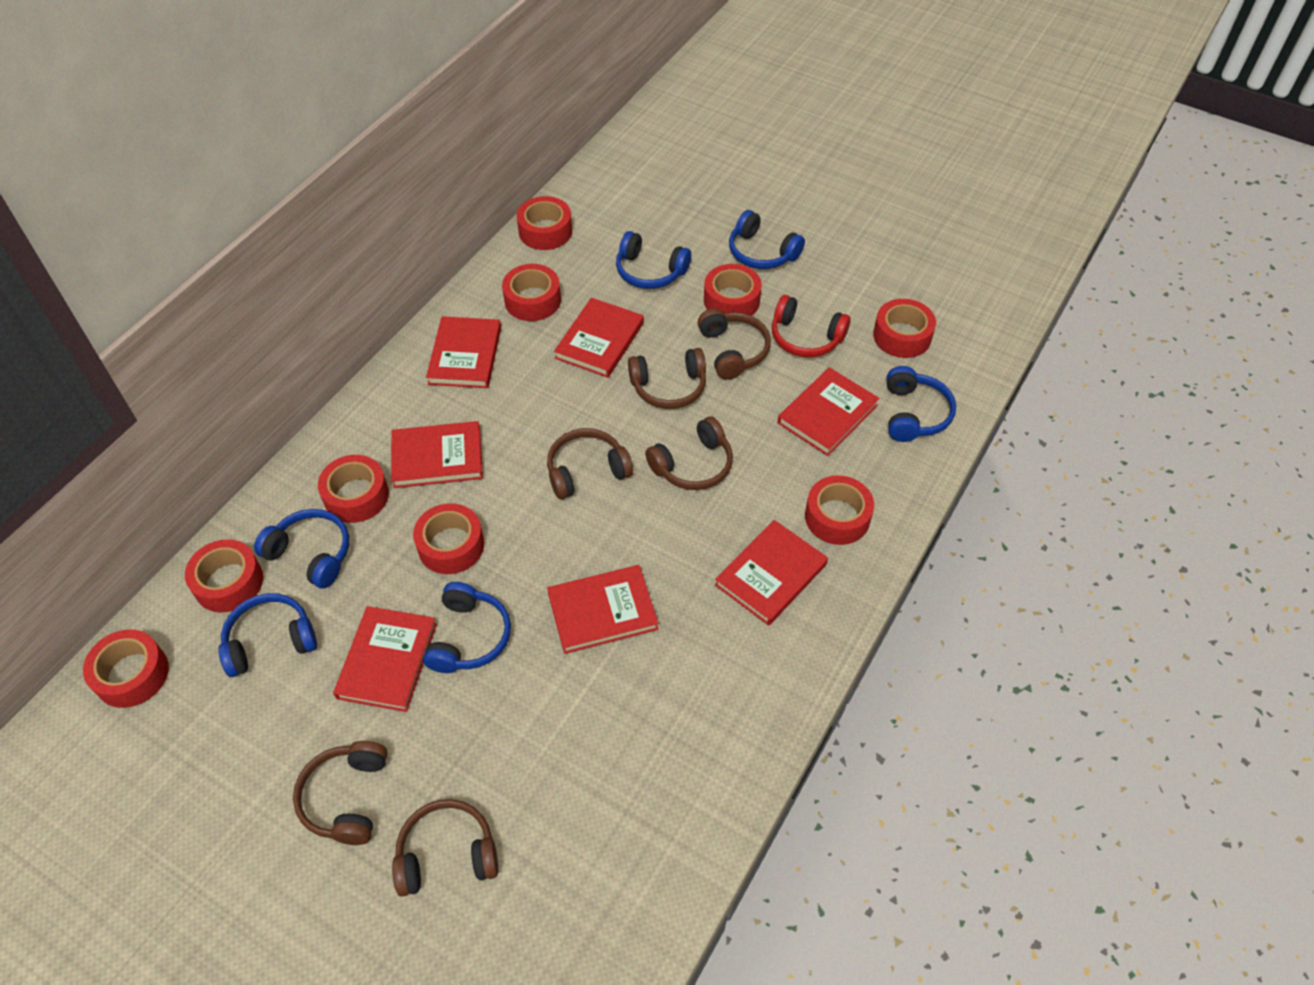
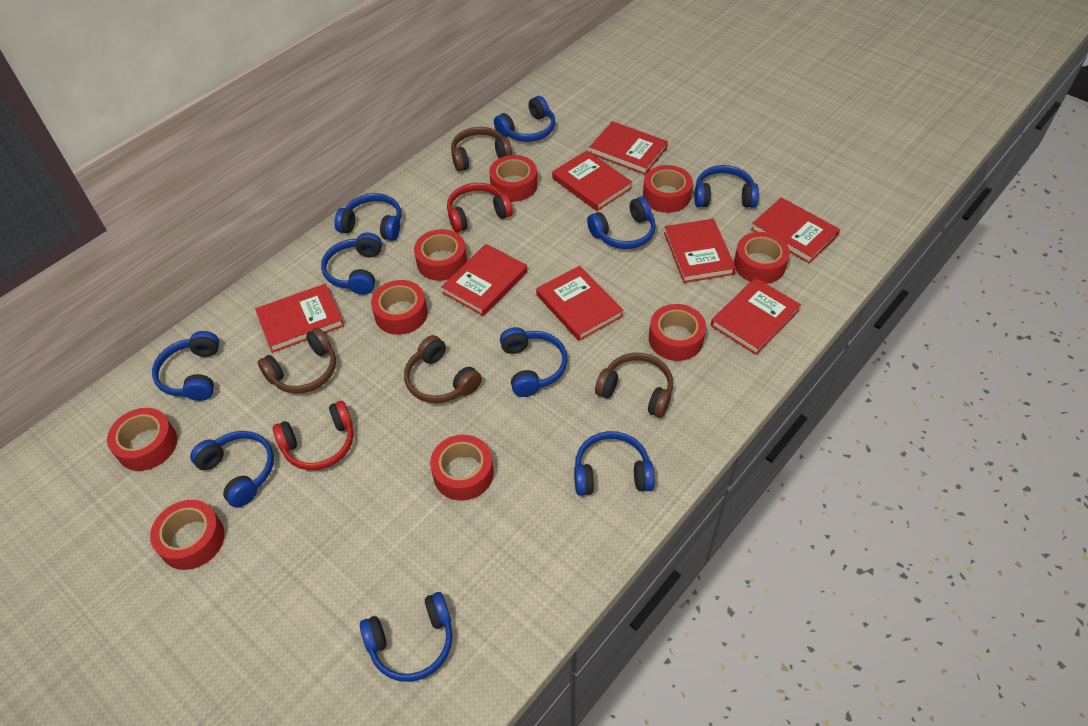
blue headphones: 6 -> 10
brown headphones: 6 -> 4
red book: 7 -> 8
red headphones: 1 -> 2

